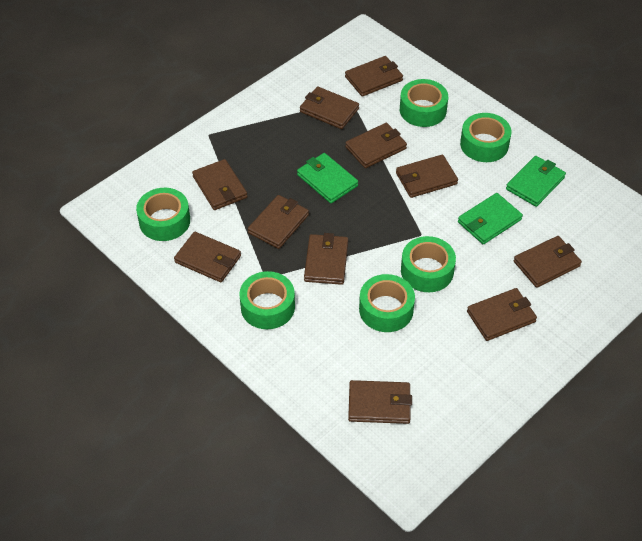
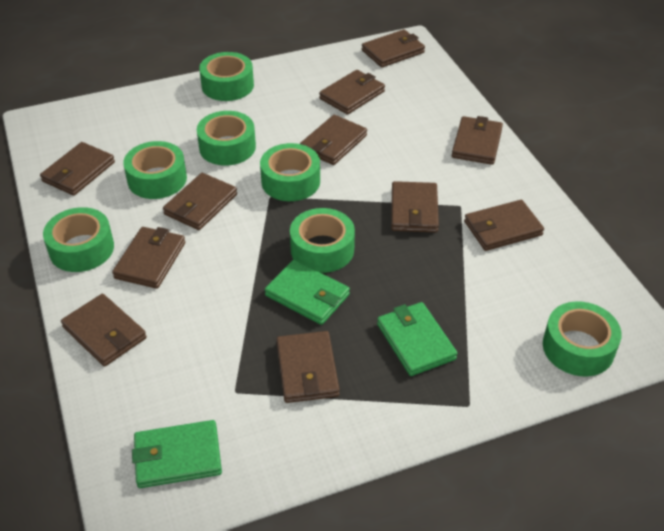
green tape: 6 -> 7

